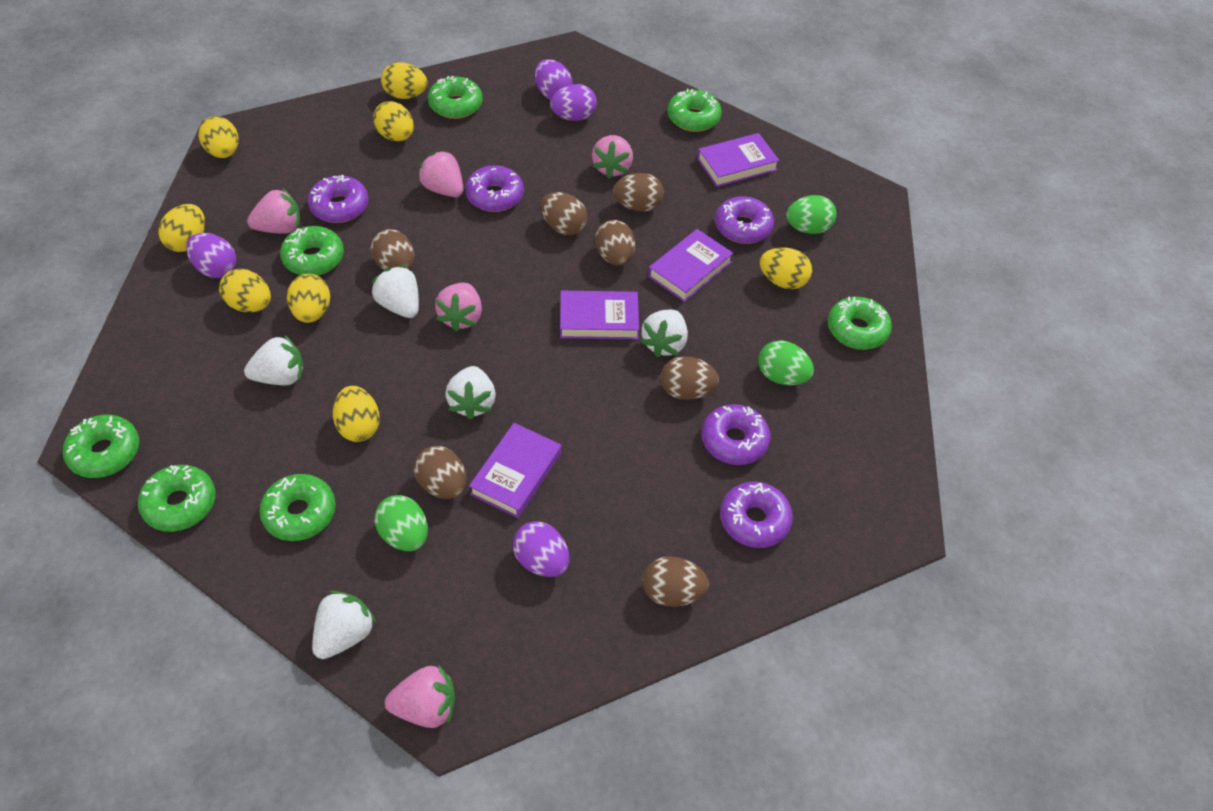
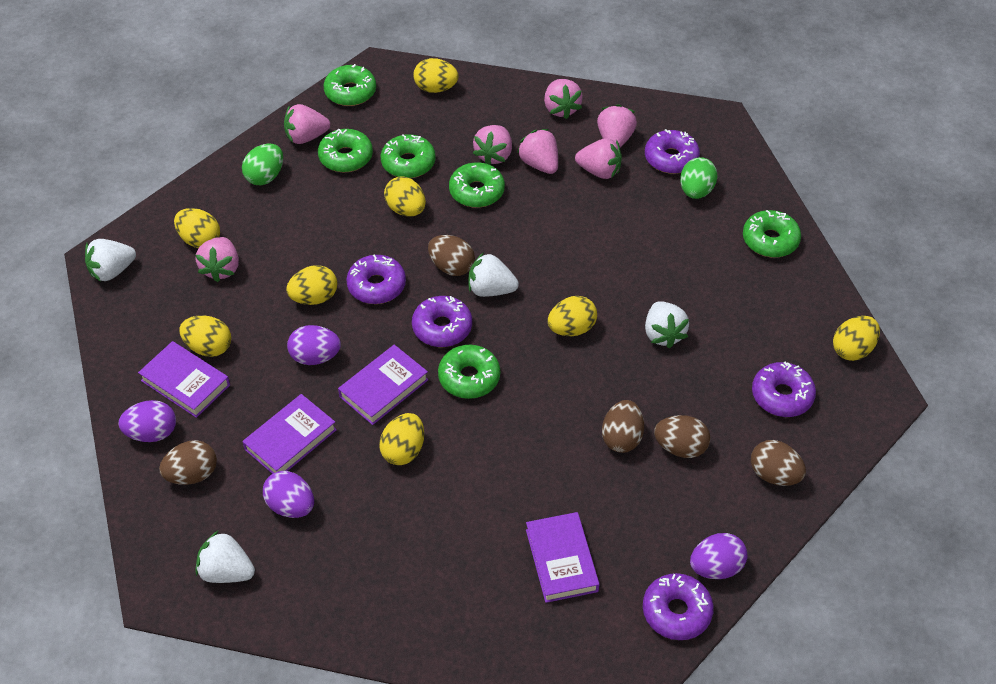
brown egg: 7 -> 5
green donut: 7 -> 6
green egg: 3 -> 2
pink strawberry: 5 -> 7
white strawberry: 5 -> 4

